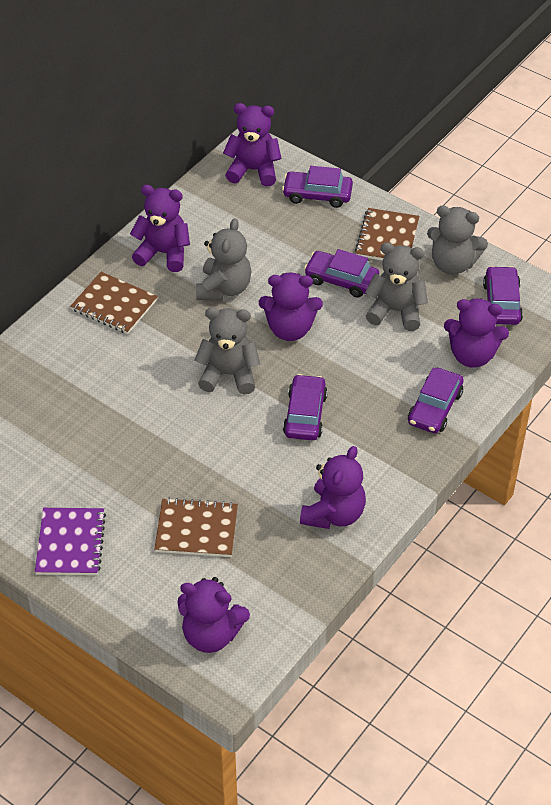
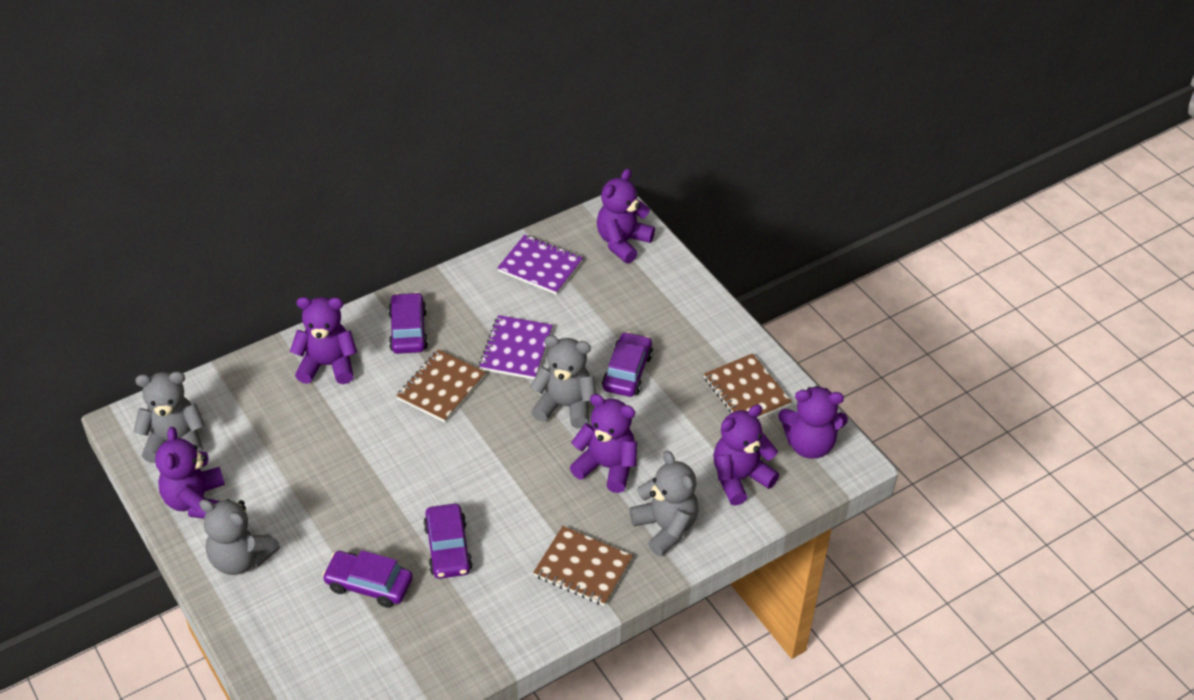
purple car: 5 -> 4
purple notebook: 1 -> 2

